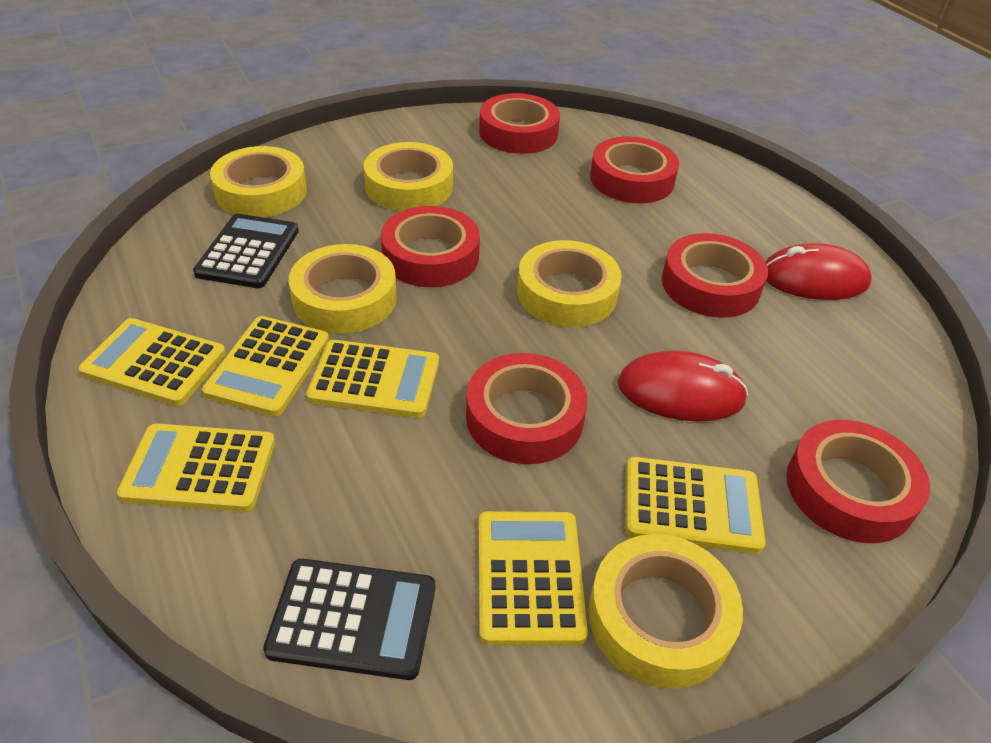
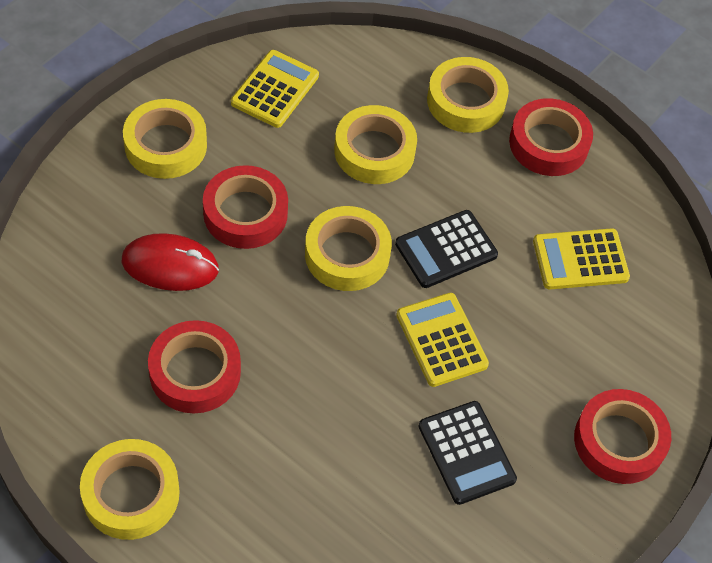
red mouse: 2 -> 1
red tape: 6 -> 4
yellow calculator: 6 -> 3

